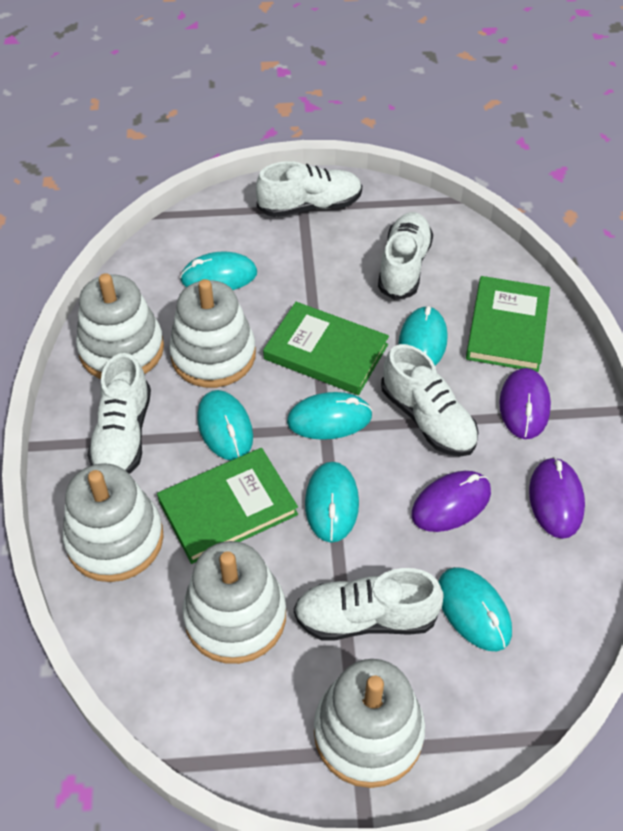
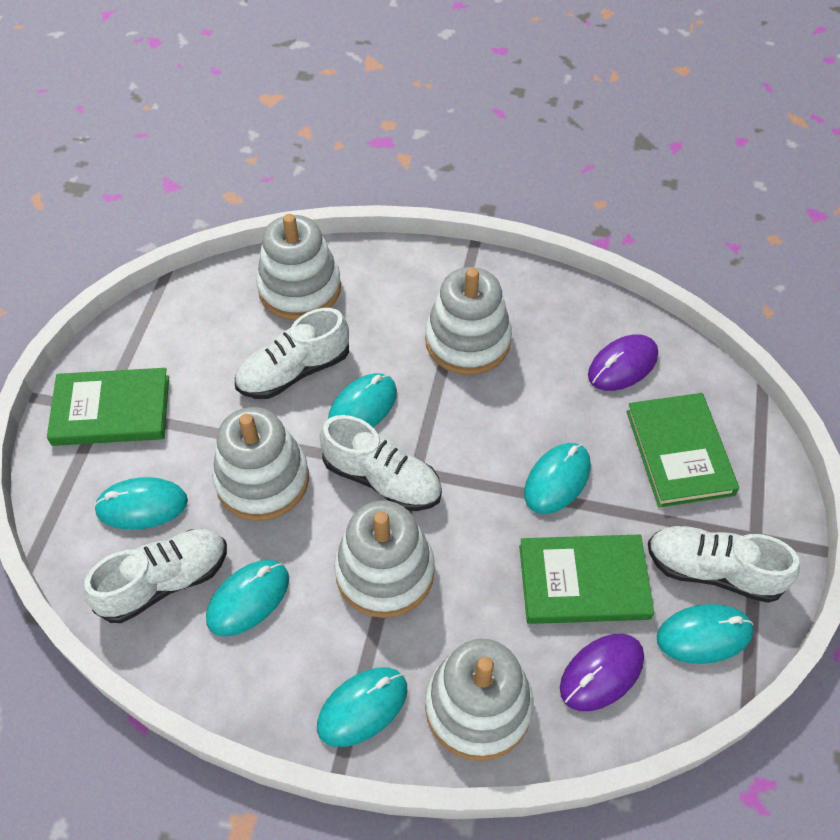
purple mouse: 3 -> 2
white shoe: 5 -> 4

